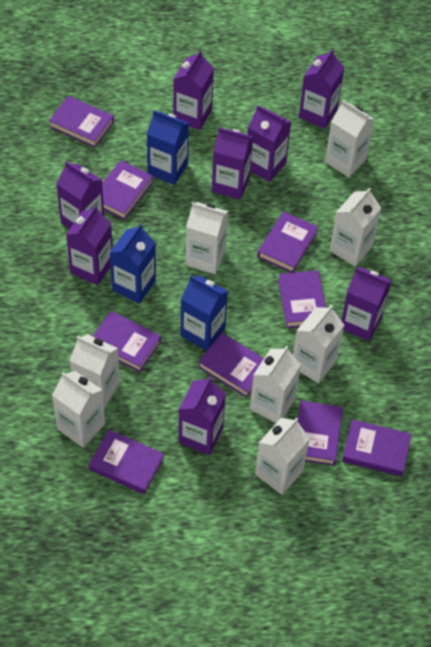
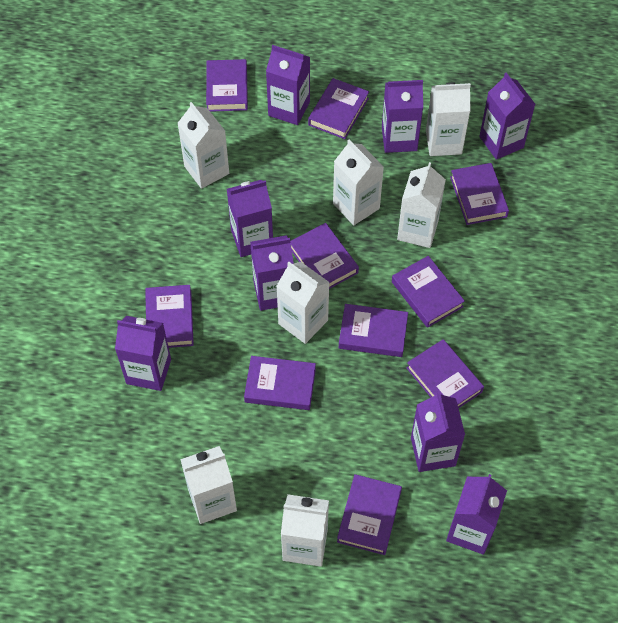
blue carton: 3 -> 0
purple book: 9 -> 10
white carton: 8 -> 7

